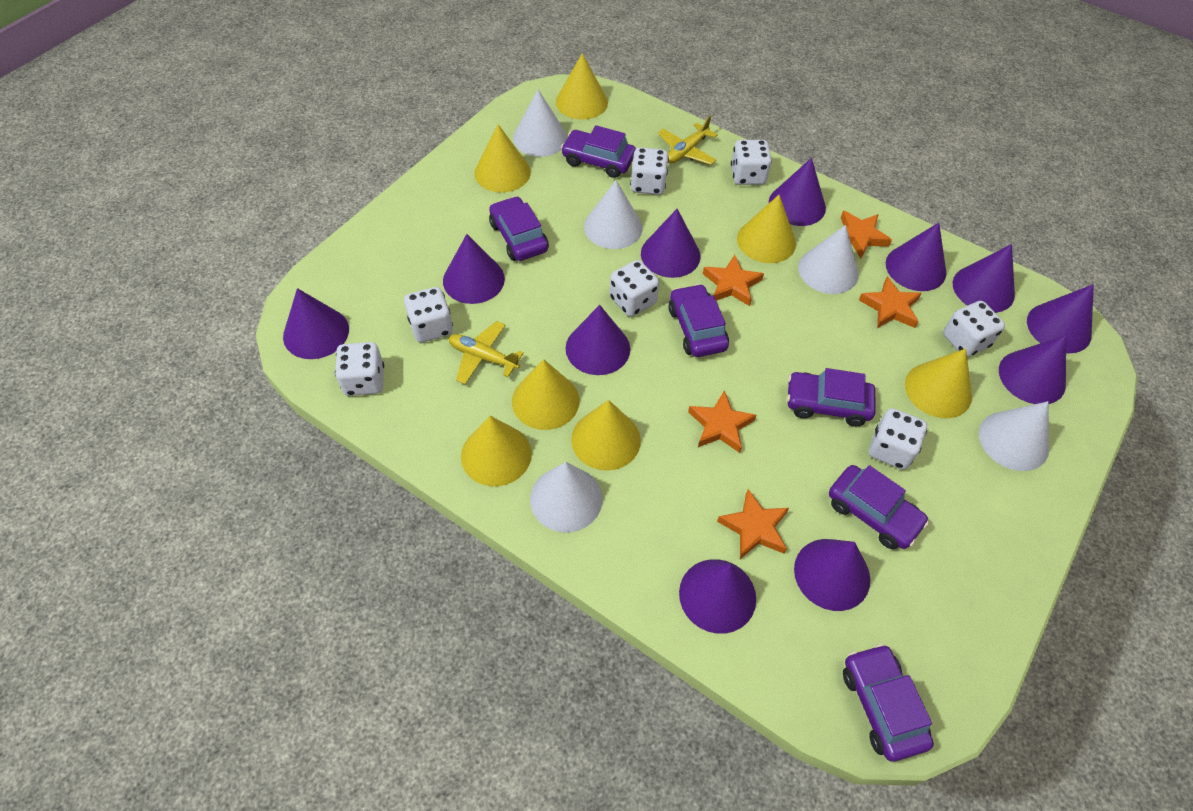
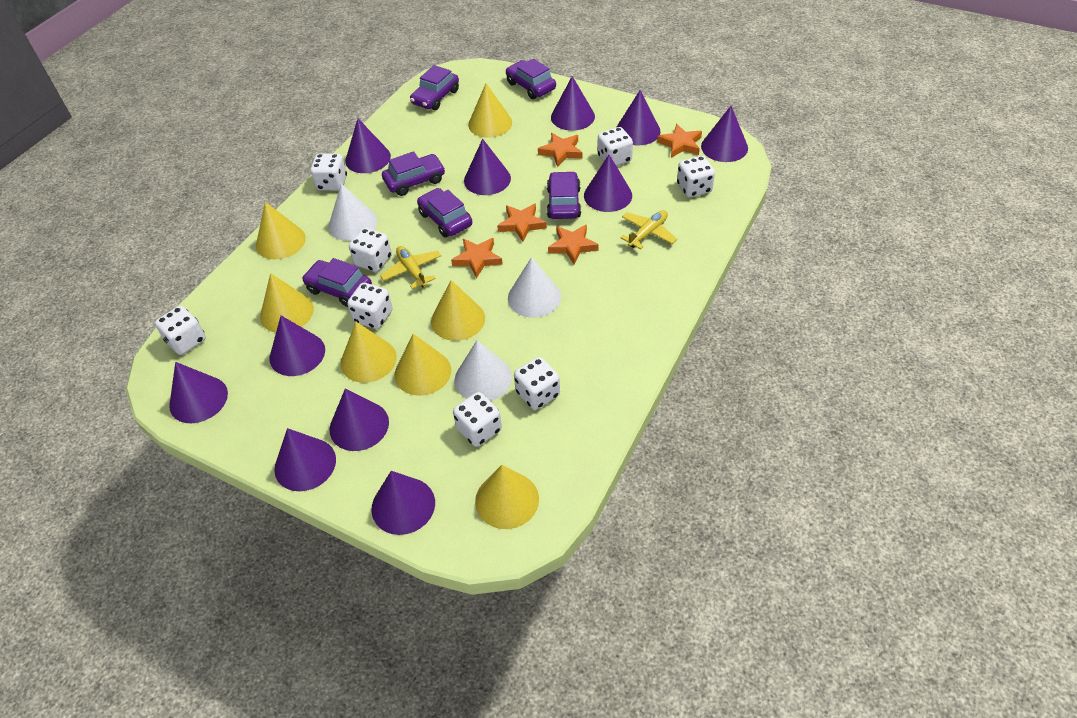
white cone: 5 -> 3
white dice: 7 -> 8

